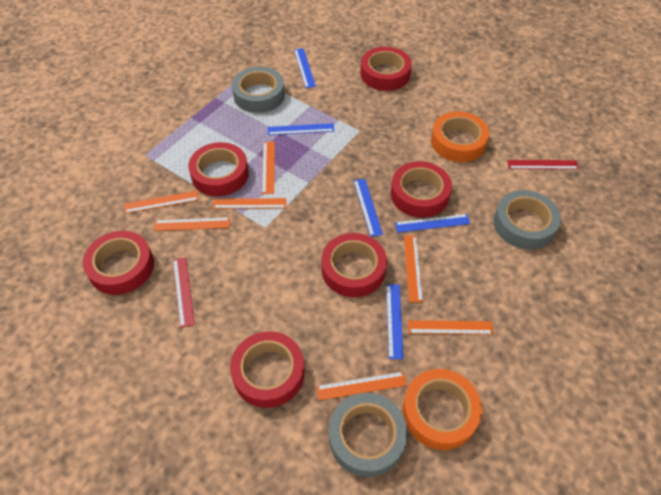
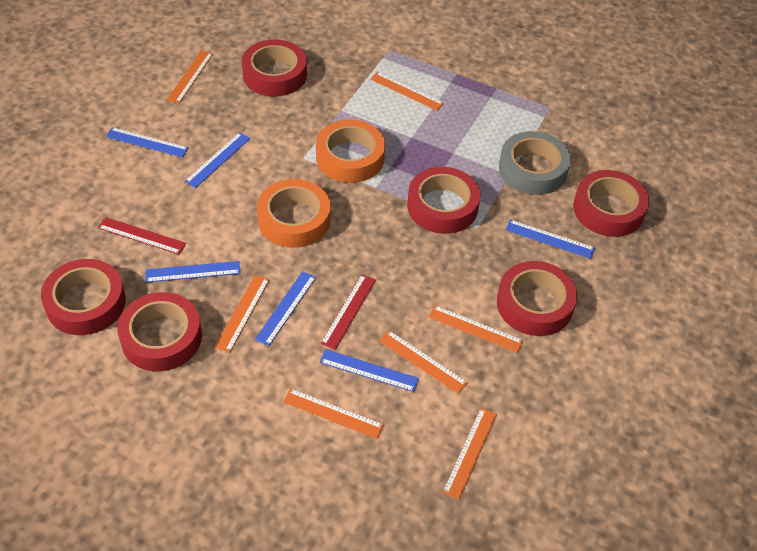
blue ruler: 5 -> 6
grey tape: 3 -> 1

